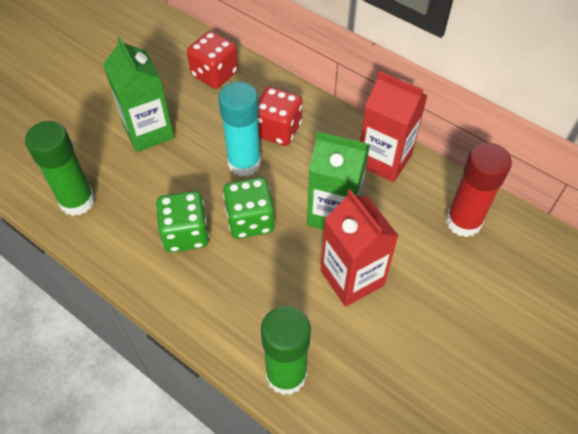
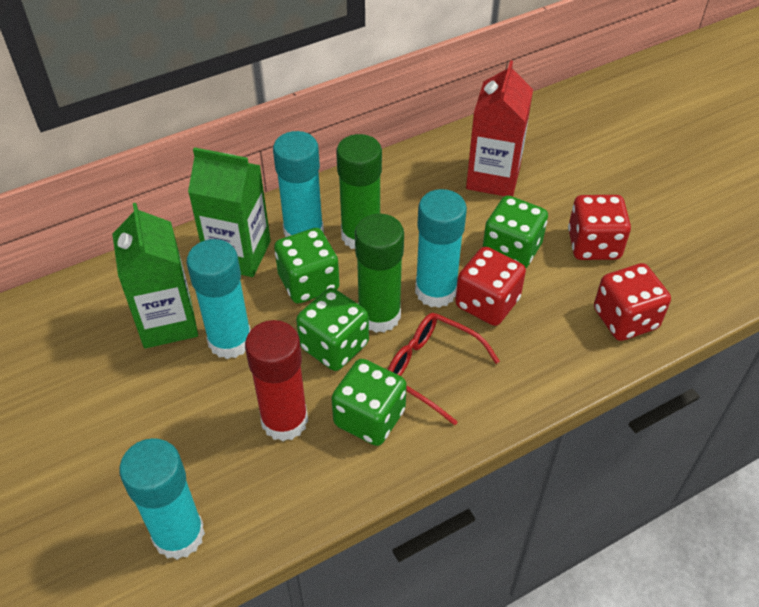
green dice: 2 -> 4
red carton: 2 -> 1
red dice: 2 -> 3
red glasses: 0 -> 1
turquoise glue stick: 1 -> 4

